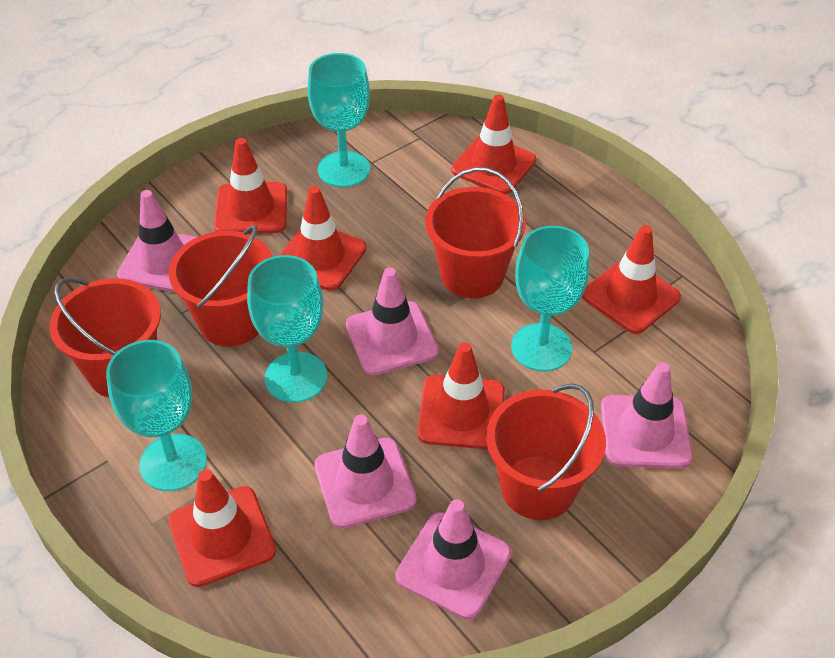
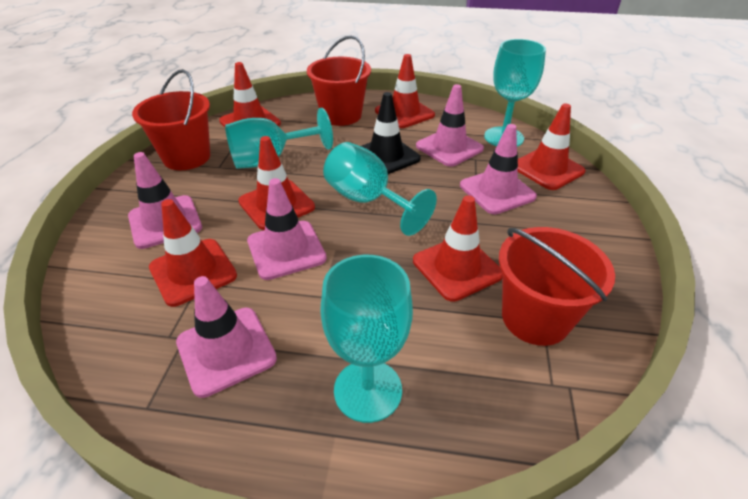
black traffic cone: 0 -> 1
red bucket: 4 -> 3

